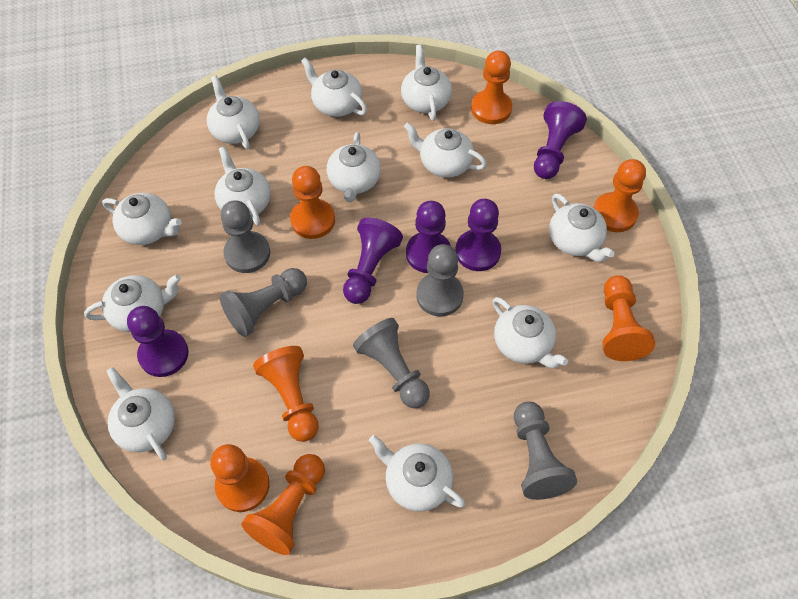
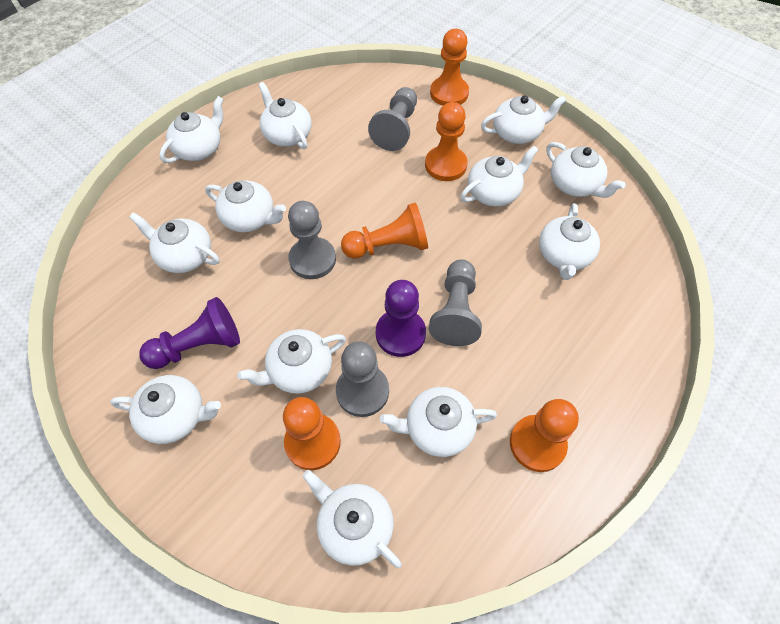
grey pawn: 5 -> 4
orange pawn: 7 -> 5
purple pawn: 5 -> 2

